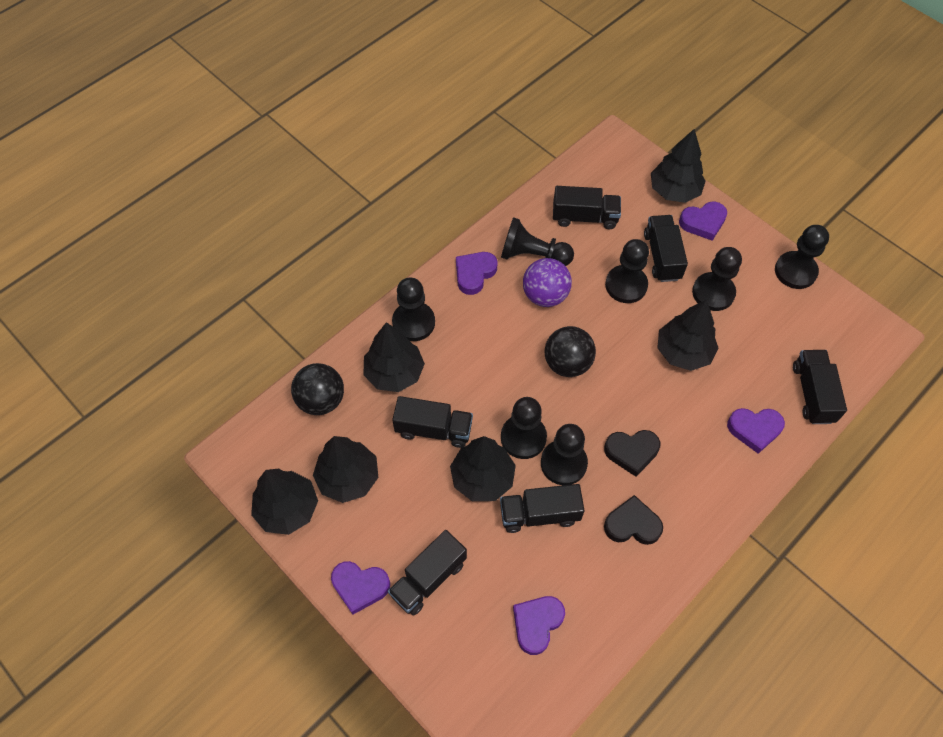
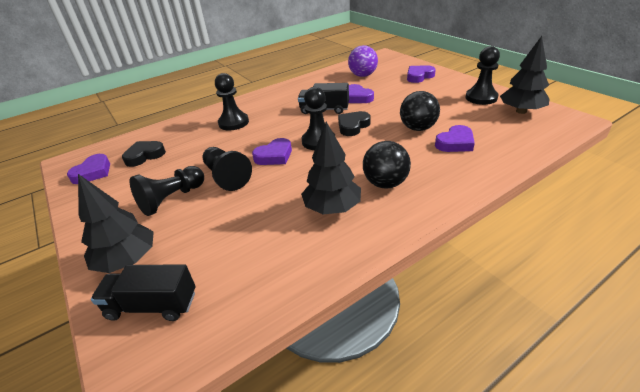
black pawn: 7 -> 5
black tree: 6 -> 3
black truck: 6 -> 2

